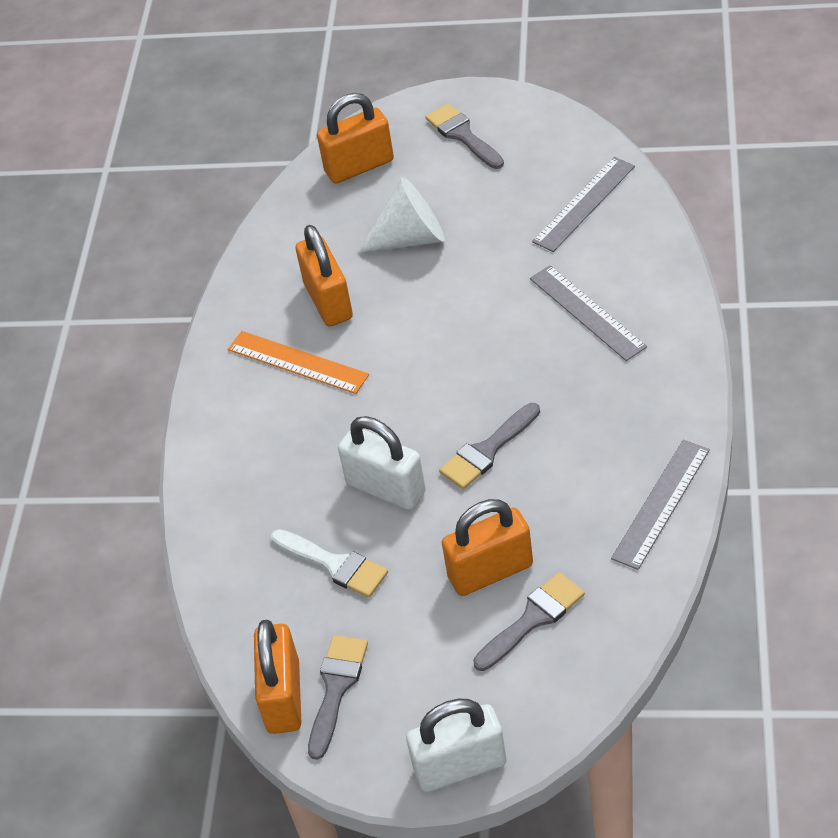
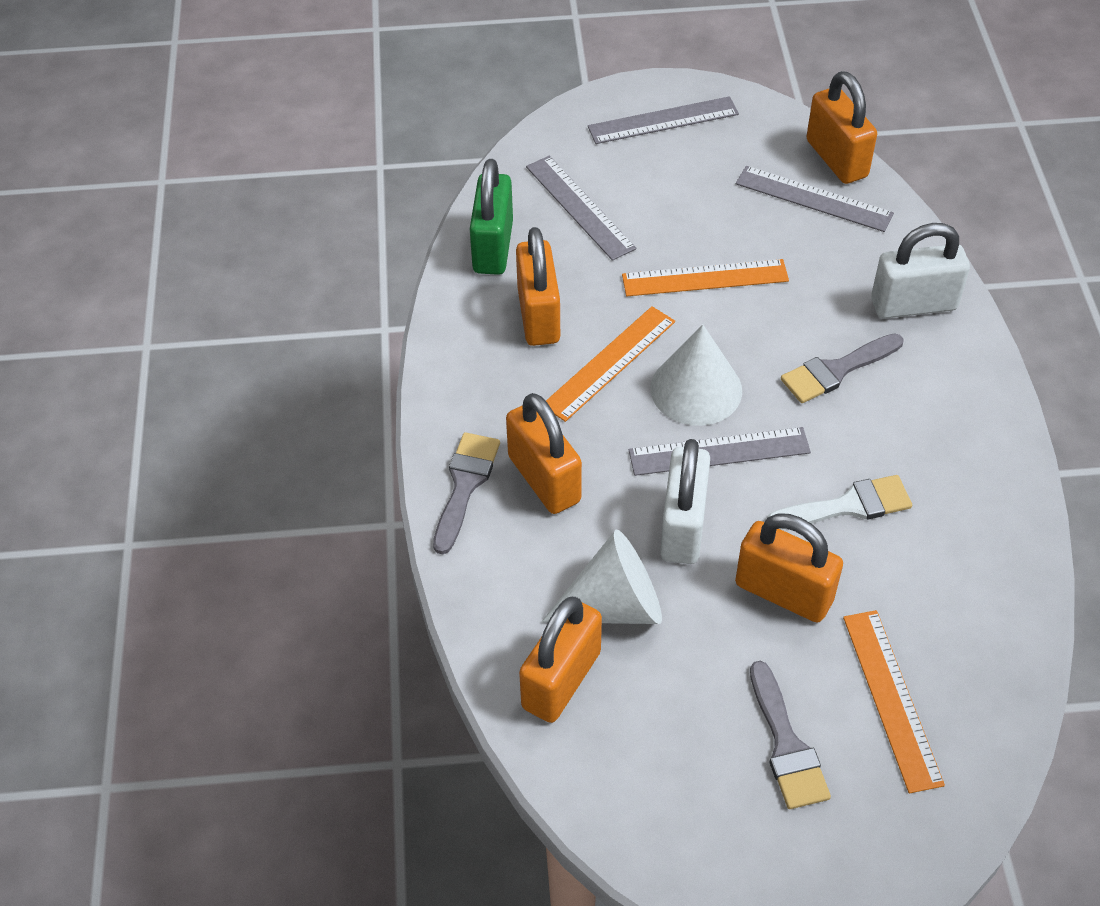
green padlock: 0 -> 1
grey brush: 4 -> 3
grey ruler: 3 -> 4
orange padlock: 4 -> 5
orange ruler: 1 -> 3
white cone: 1 -> 2

